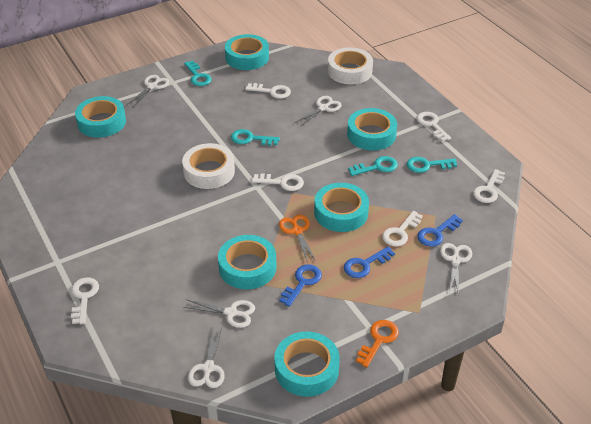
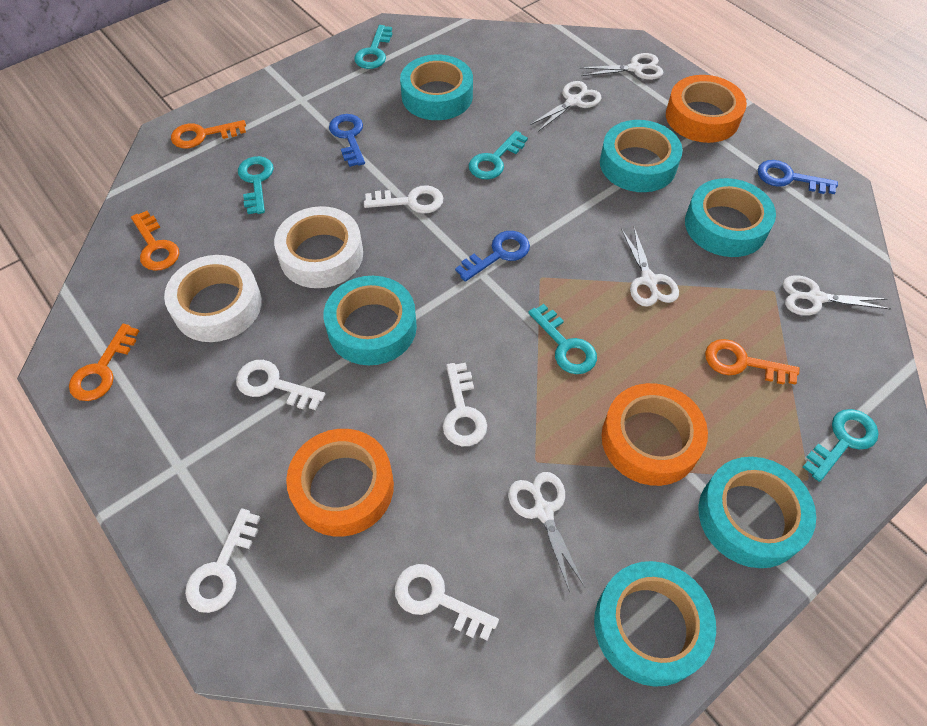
orange key: 1 -> 4
orange scissors: 1 -> 0
orange tape: 0 -> 3
turquoise key: 4 -> 5
white key: 6 -> 5

